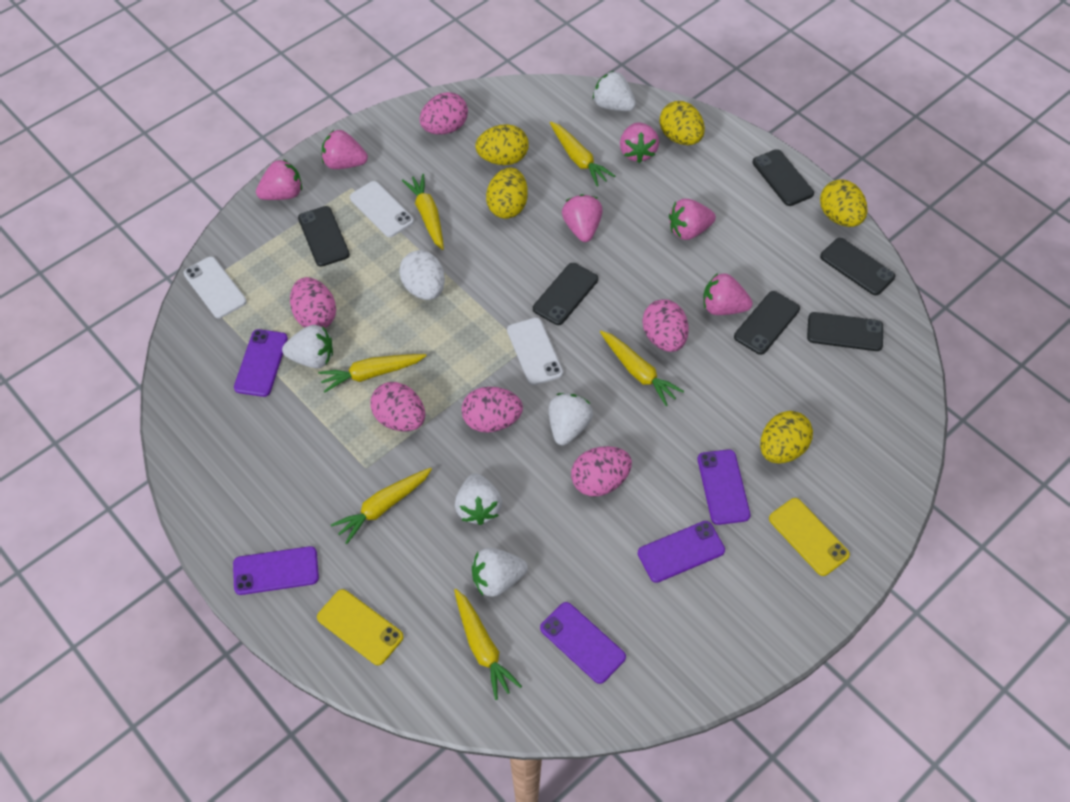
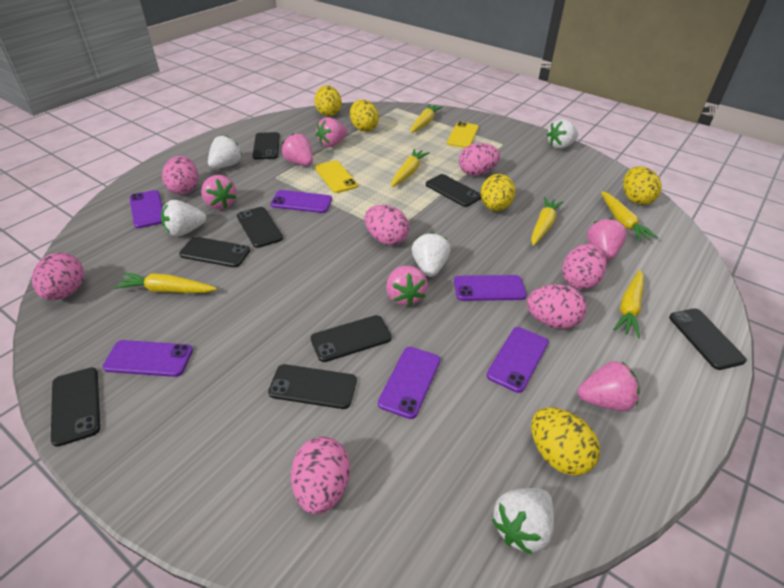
black phone: 6 -> 8
pink egg: 6 -> 7
purple phone: 5 -> 6
white egg: 1 -> 0
white phone: 3 -> 0

